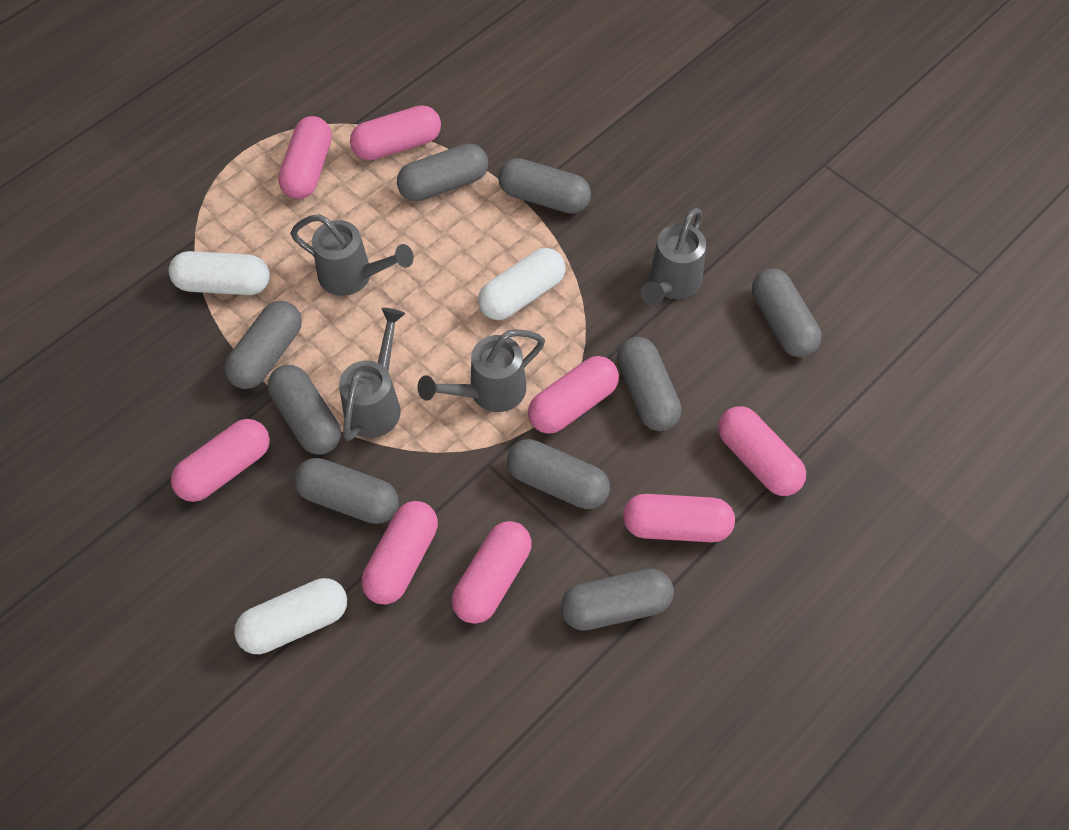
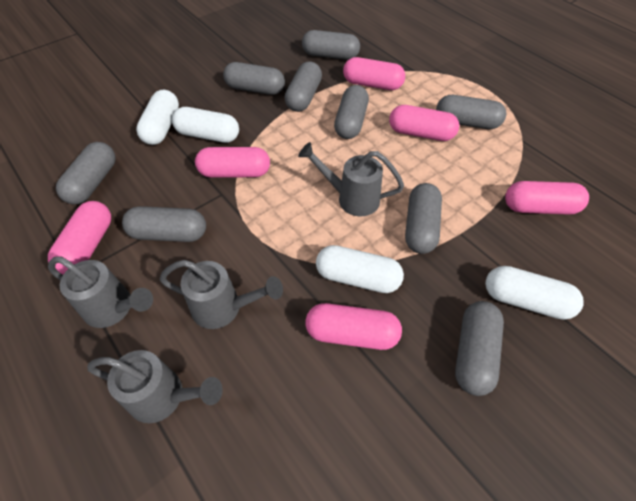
pink capsule: 8 -> 6
white capsule: 3 -> 4

